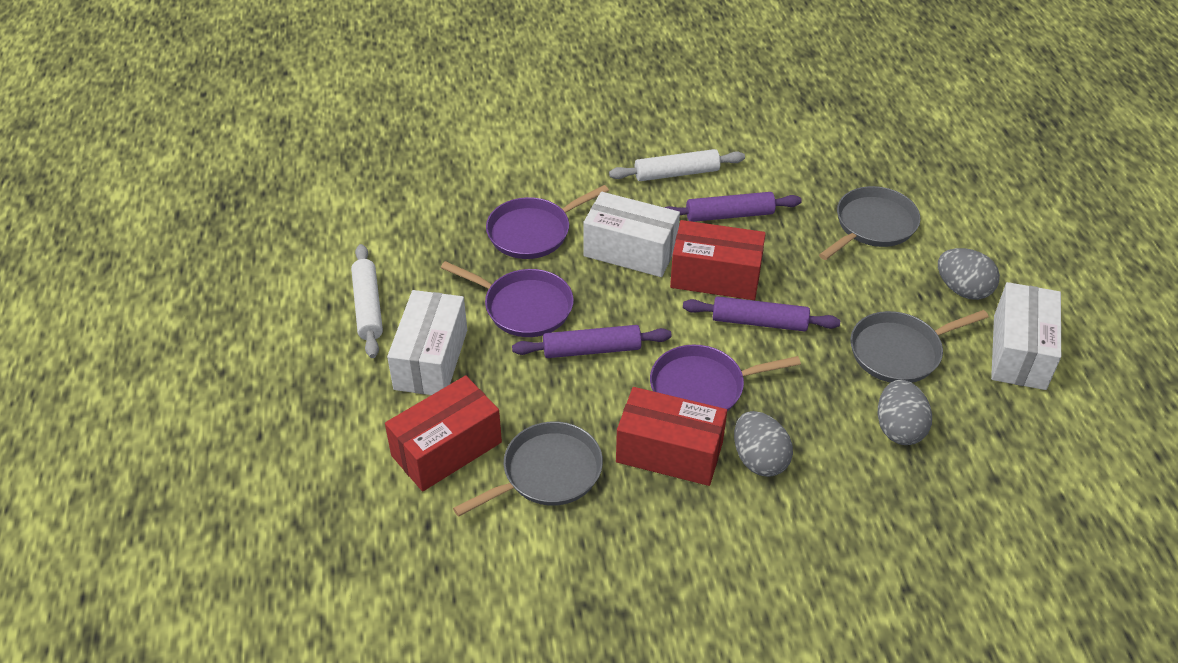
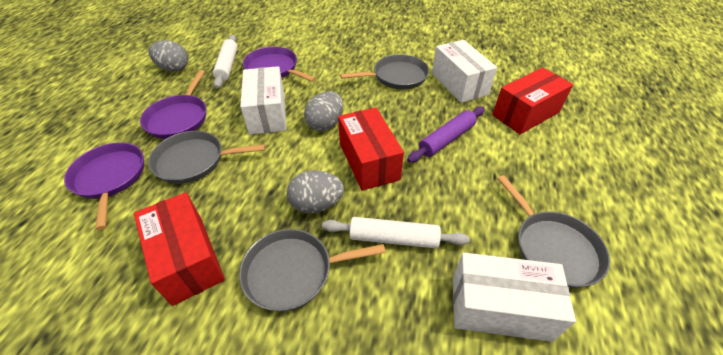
grey pan: 3 -> 4
purple rolling pin: 3 -> 1

